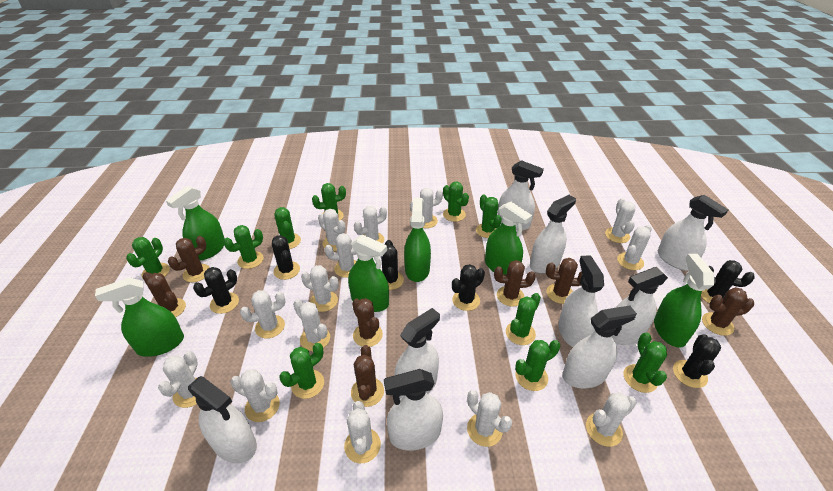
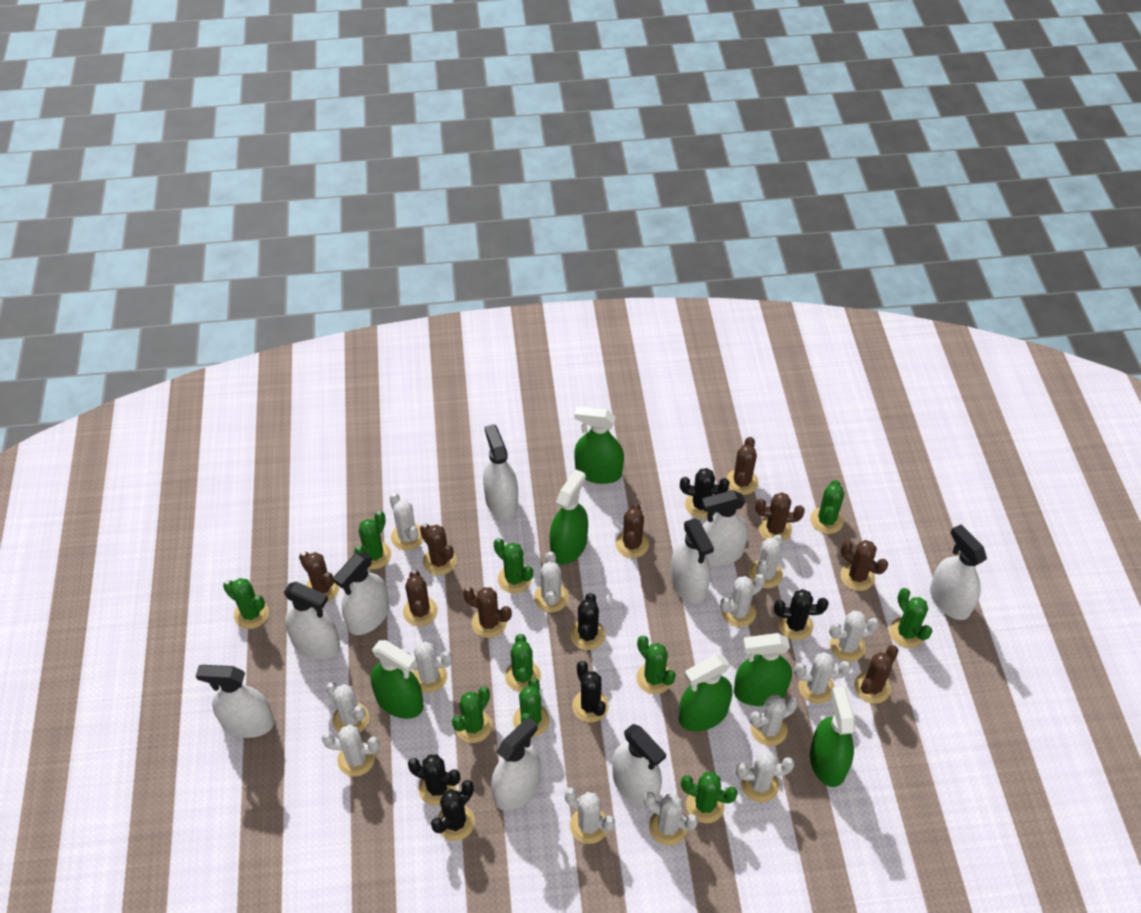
brown cactus: 7 -> 9
white cactus: 14 -> 13

